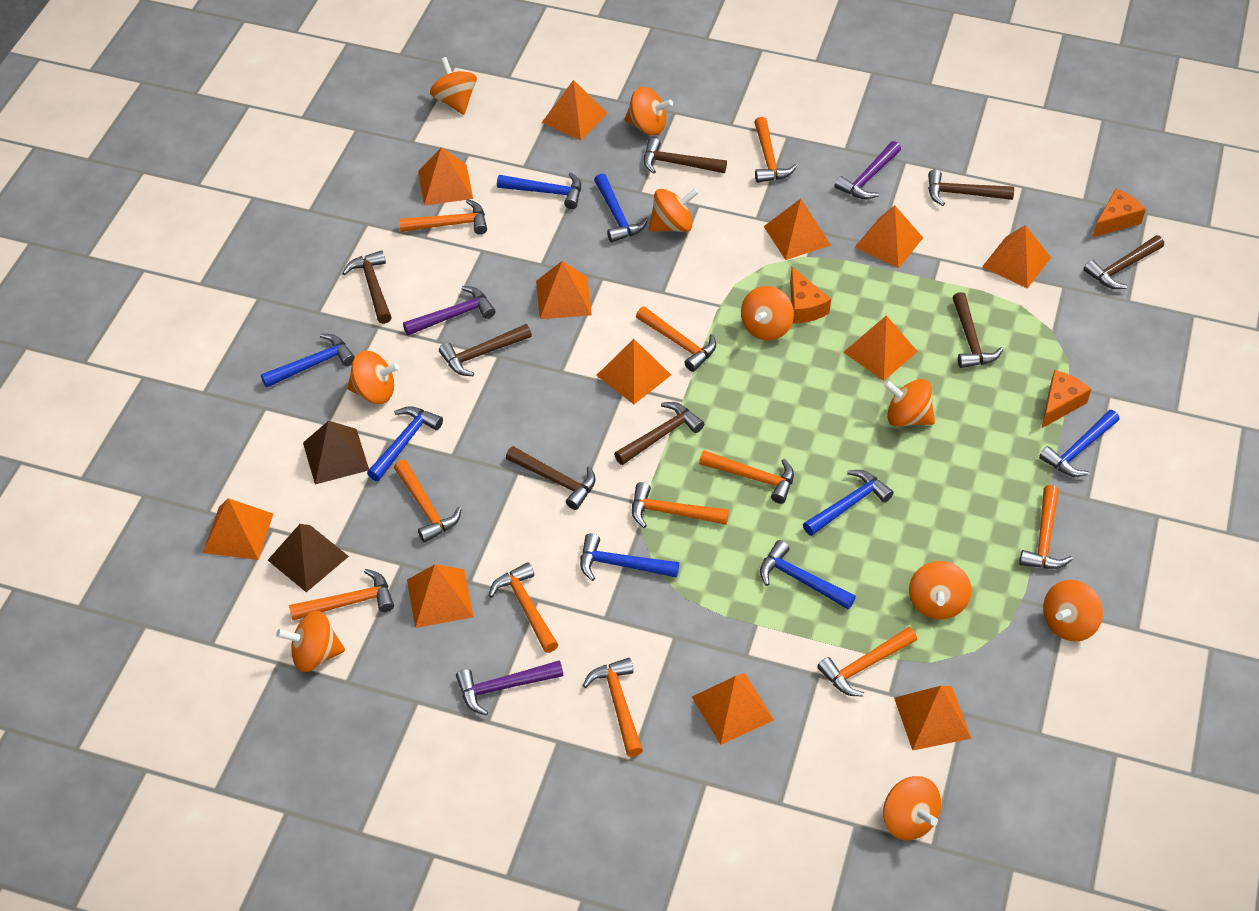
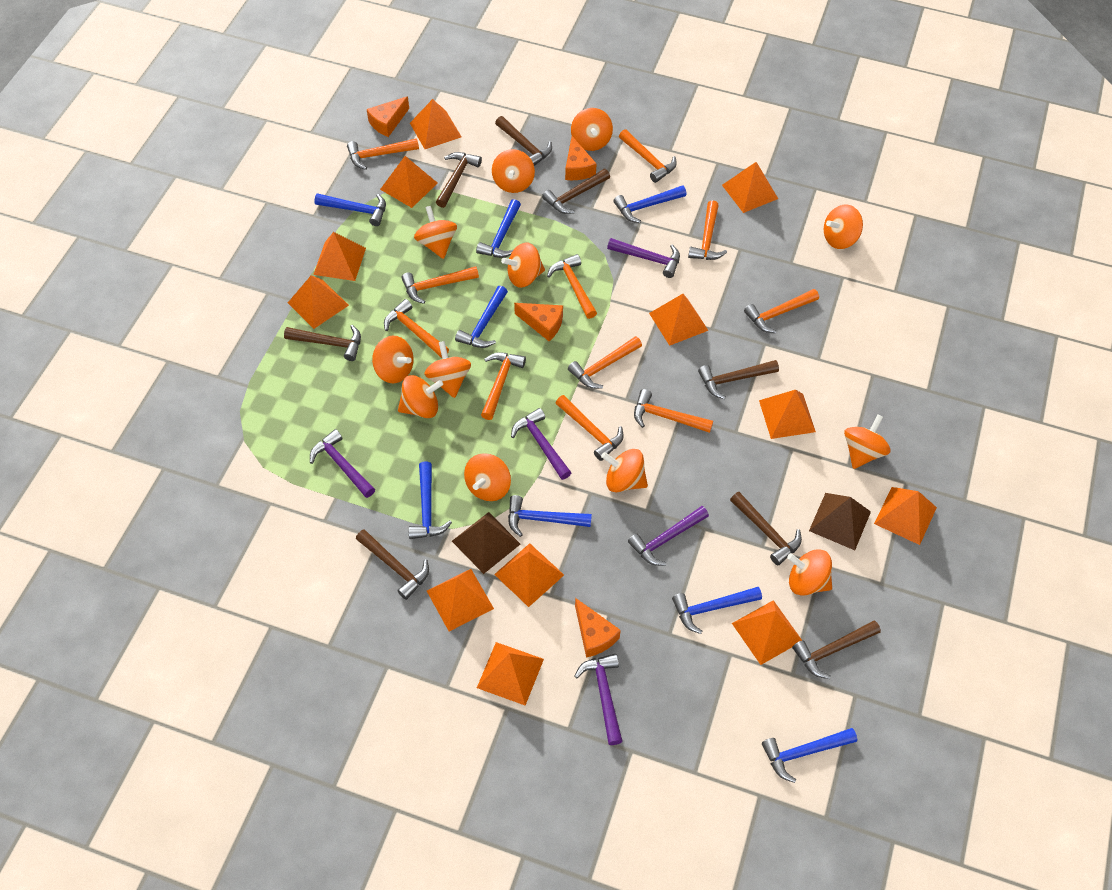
orange cheese: 3 -> 4
orange spinning top: 10 -> 12
purple hammer: 3 -> 5

